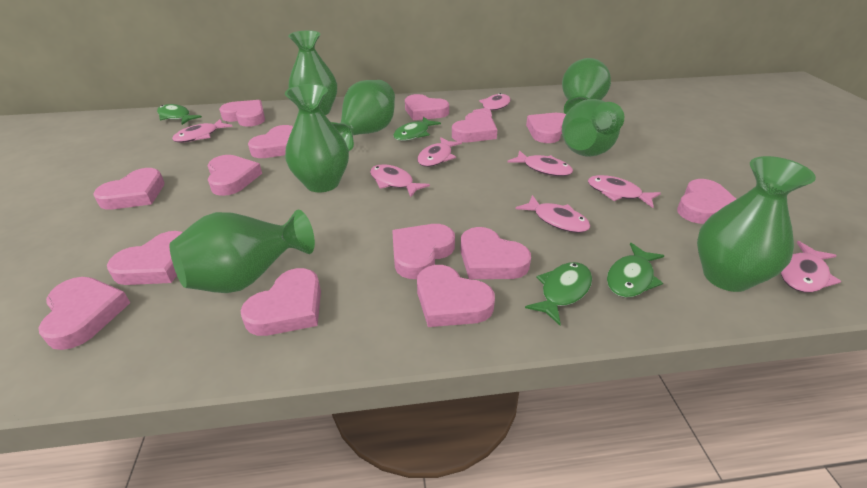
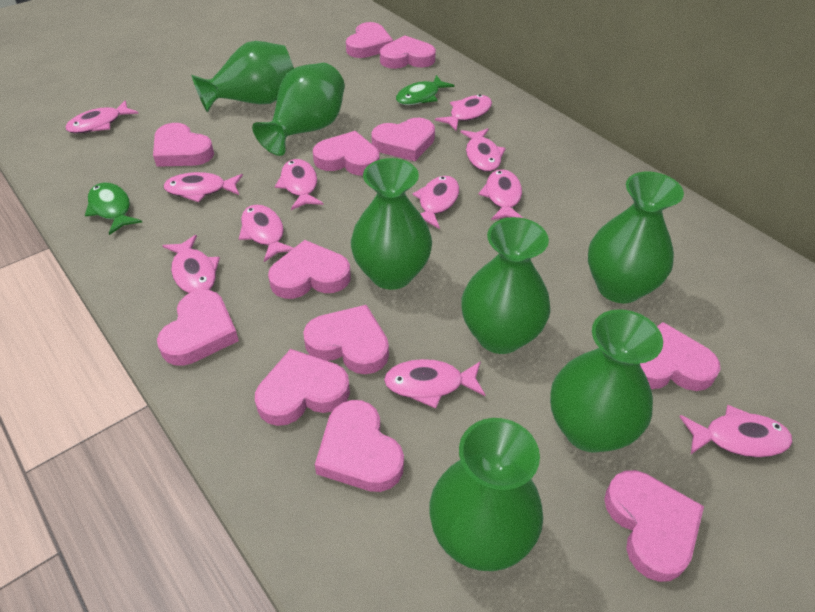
green fish: 4 -> 2
pink fish: 8 -> 11
pink heart: 14 -> 12

